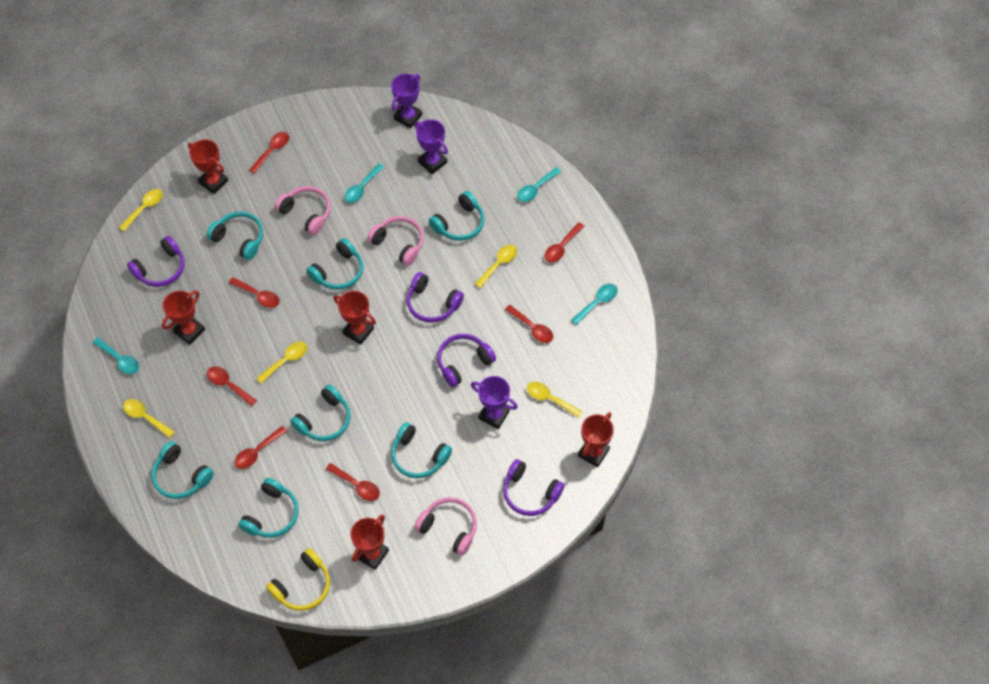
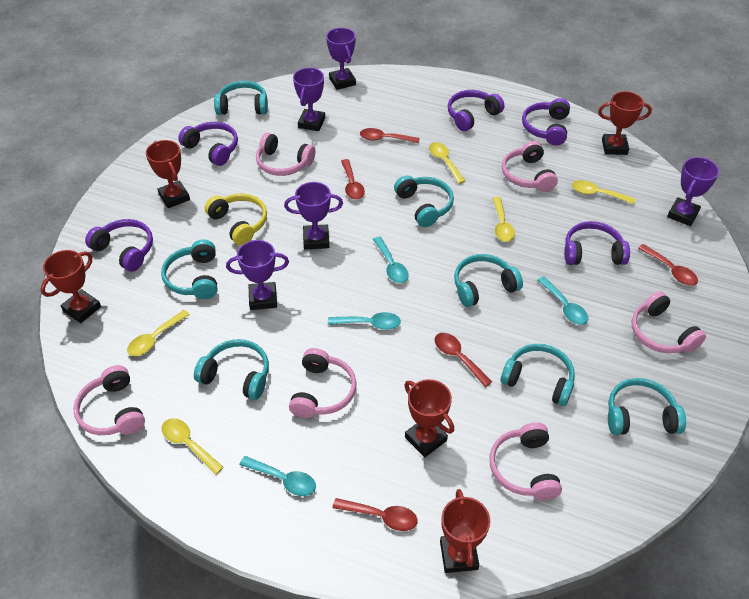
pink headphones: 3 -> 6
purple headphones: 4 -> 5
purple trophy: 3 -> 5
red spoon: 7 -> 5

